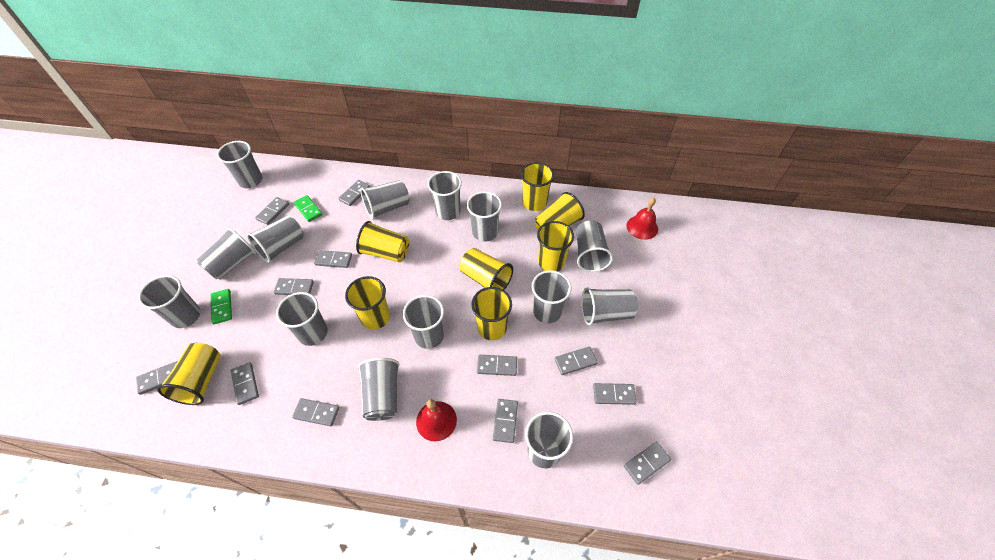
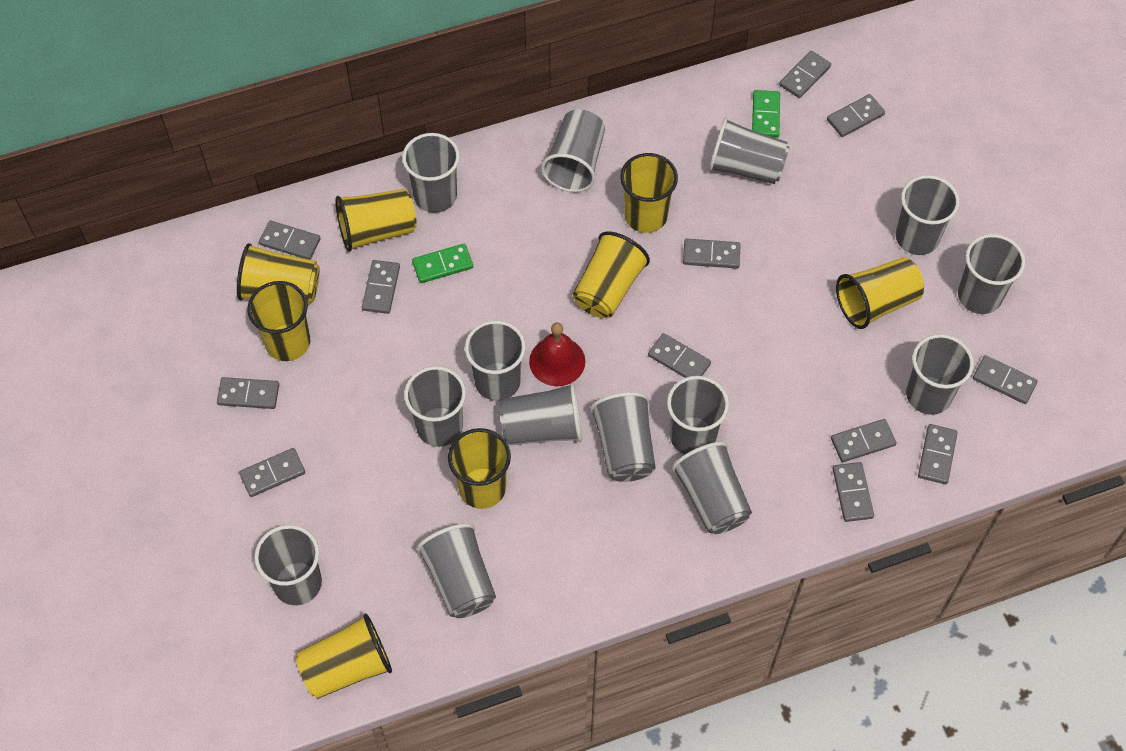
red bell: 2 -> 1

